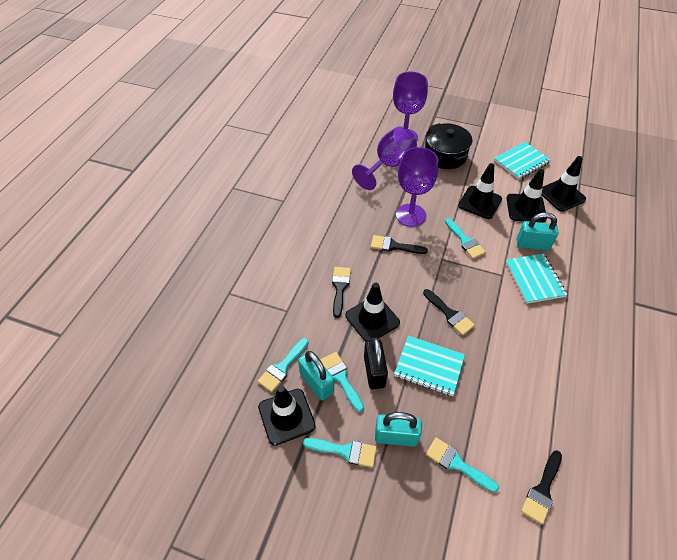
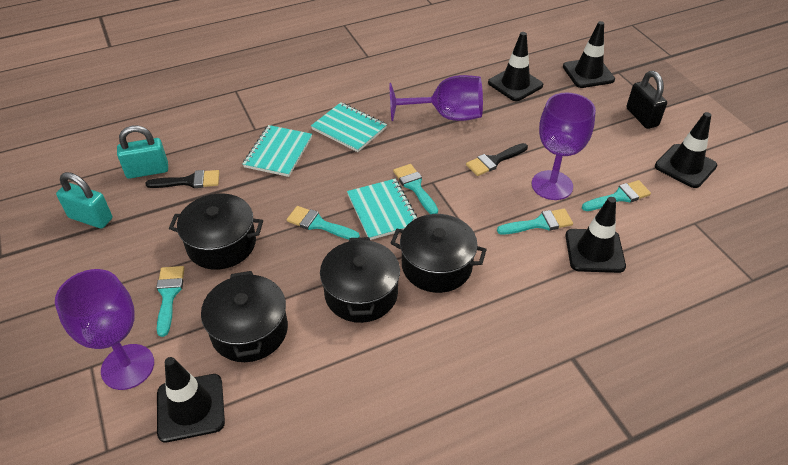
black brush: 4 -> 2
black pot: 1 -> 4
turquoise padlock: 3 -> 2

